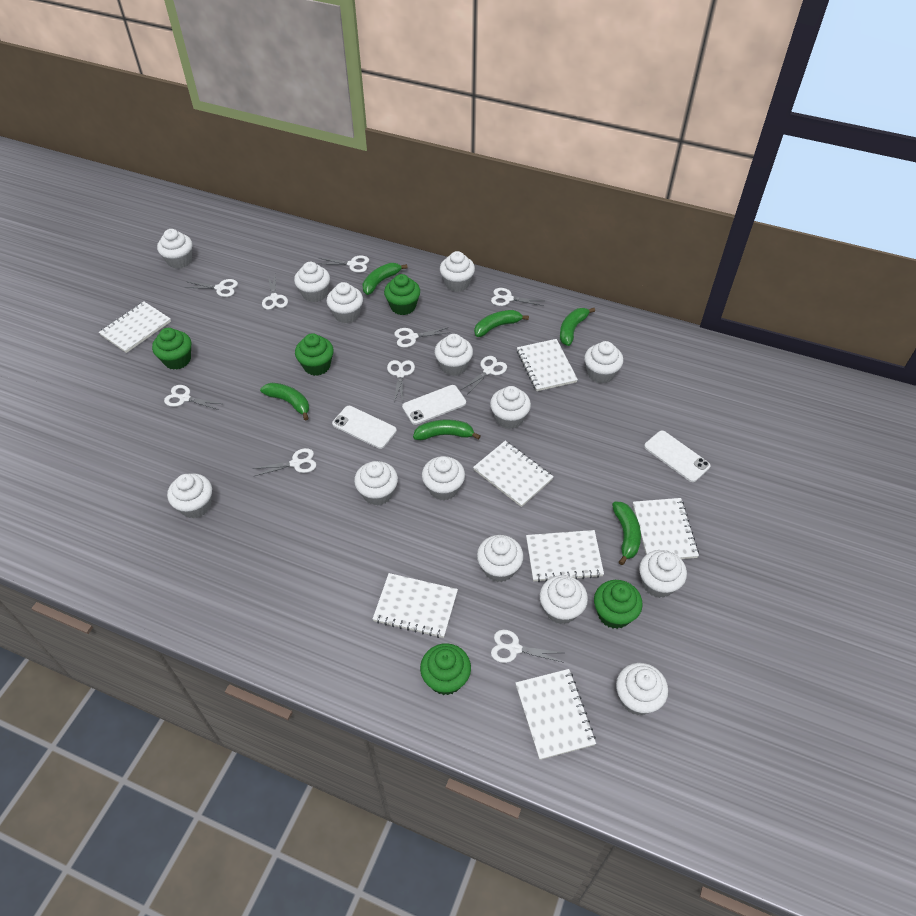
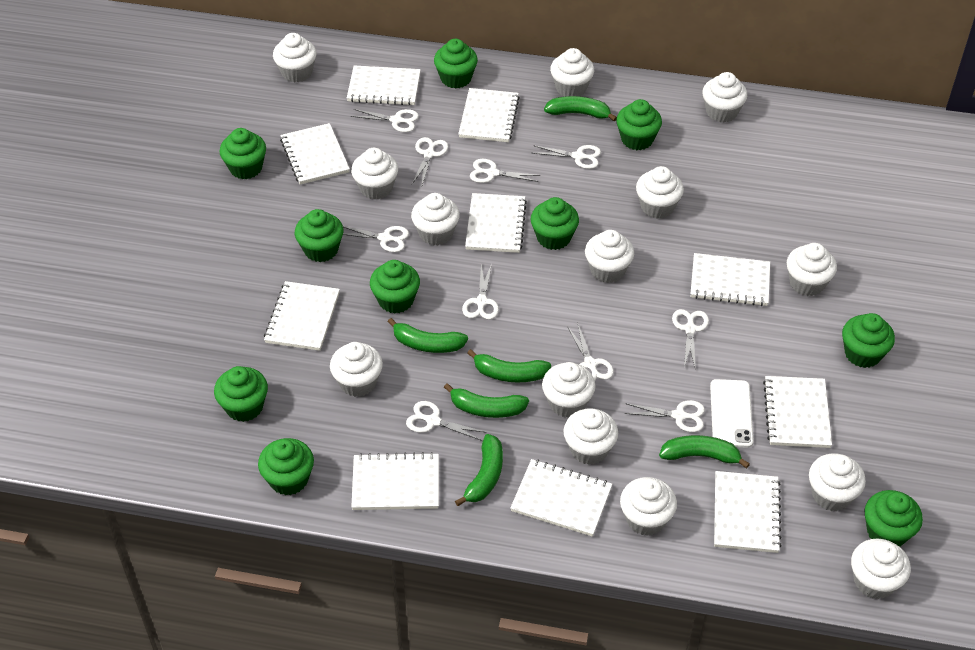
green cupcake: 5 -> 10
white notebook: 7 -> 10
white phone: 3 -> 1

